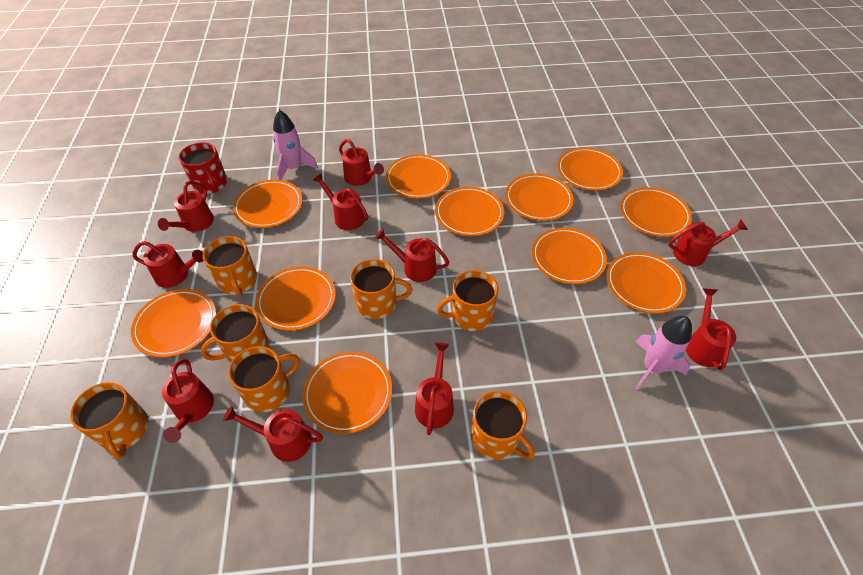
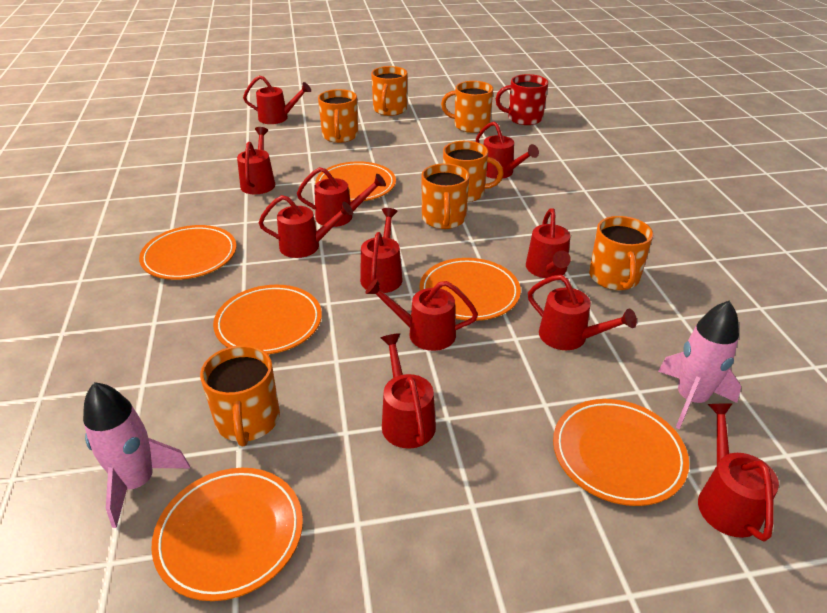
orange plate: 11 -> 6
red watering can: 10 -> 11

